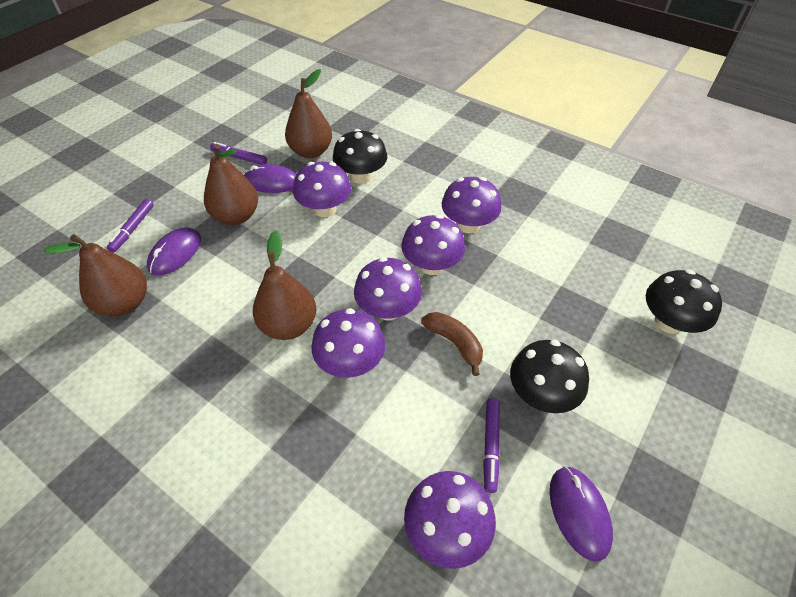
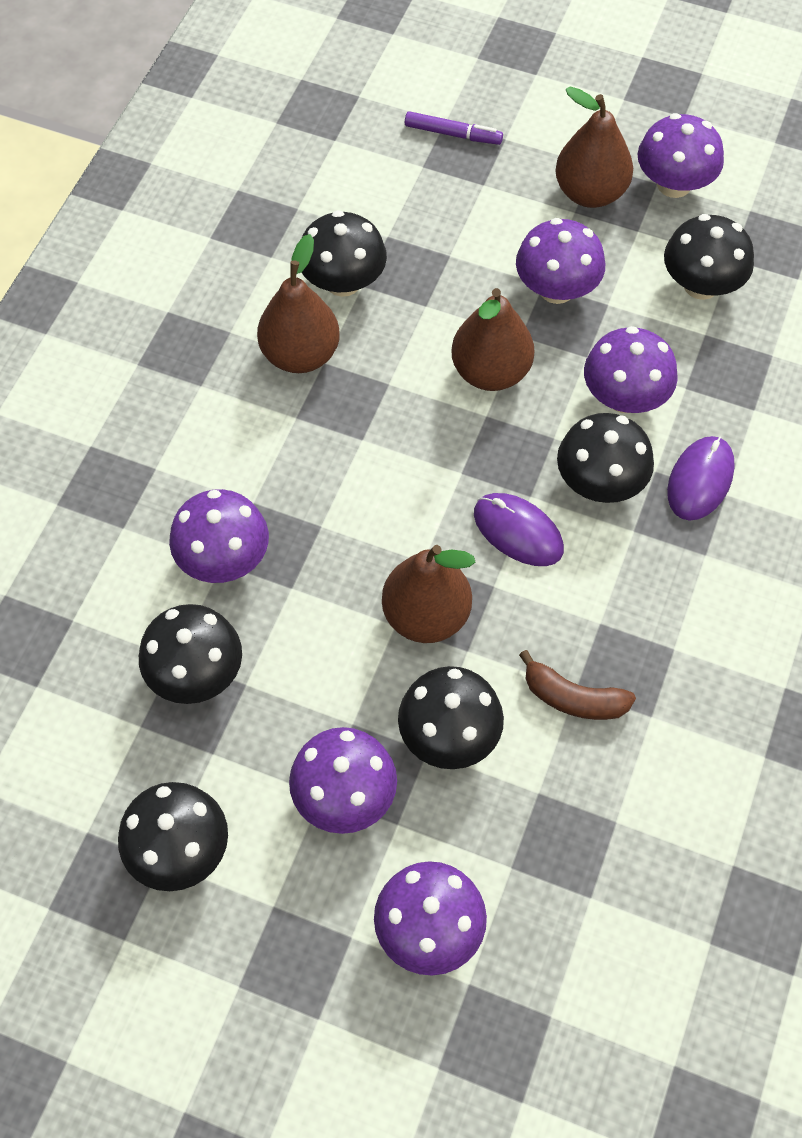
black mushroom: 3 -> 6
purple marker: 3 -> 1
purple mouse: 3 -> 2

